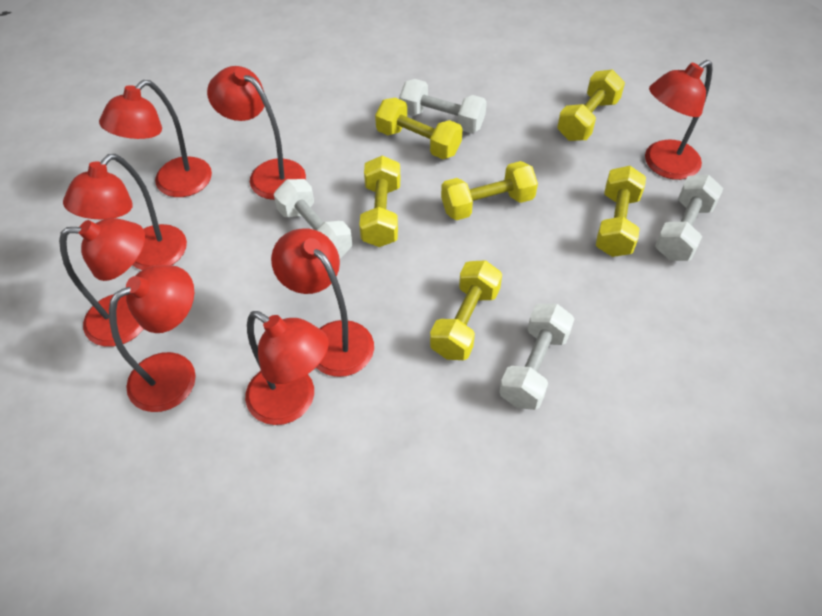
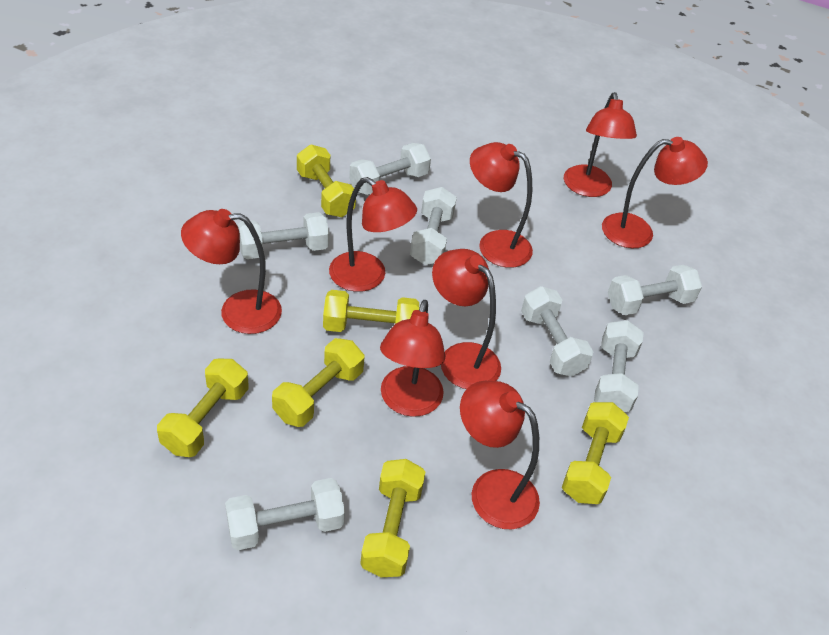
white dumbbell: 4 -> 7

